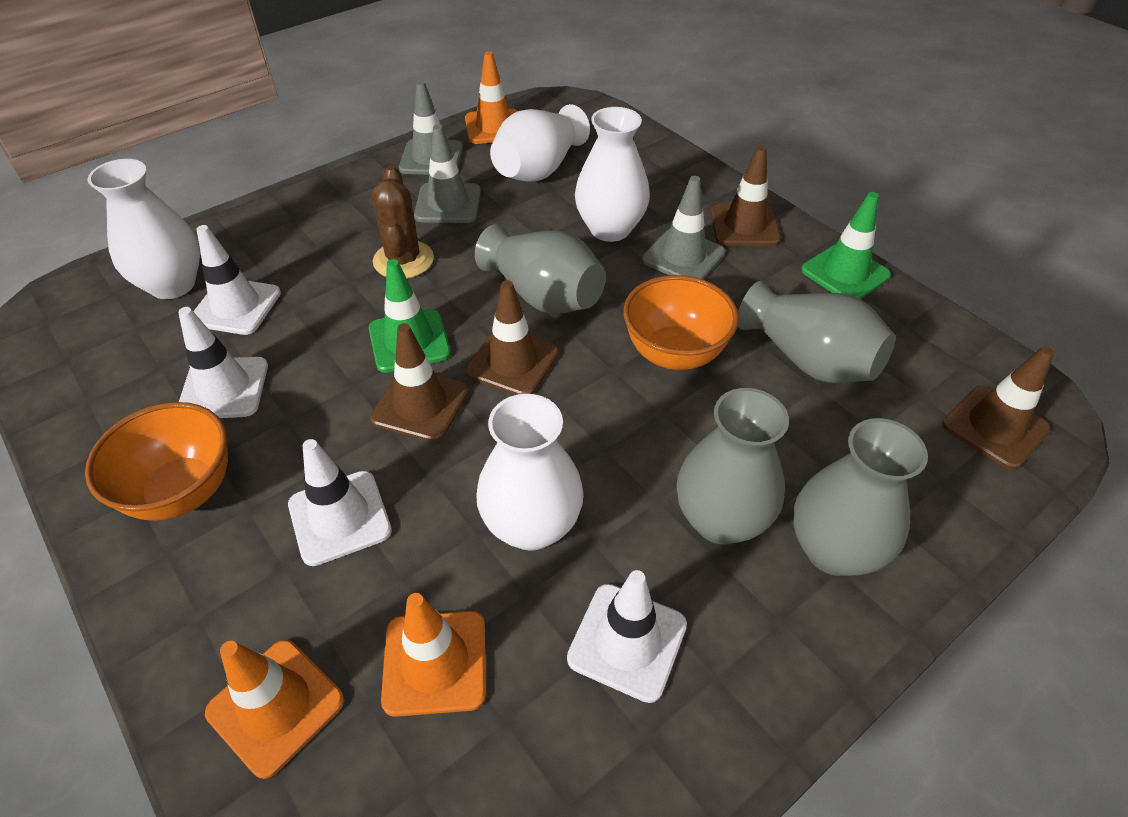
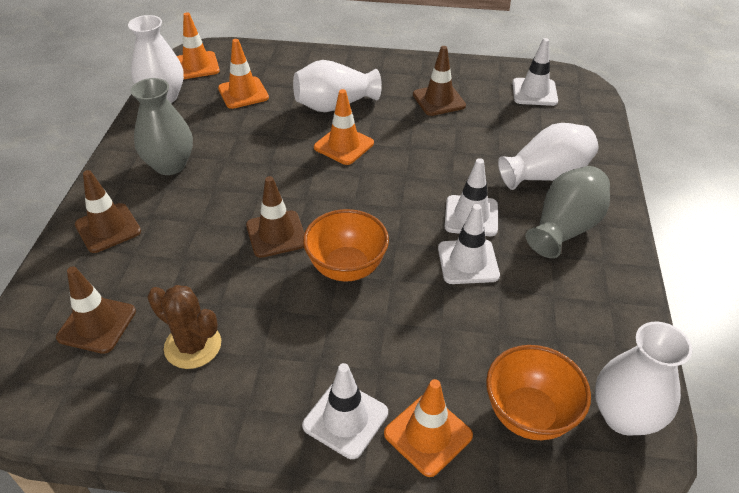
green traffic cone: 2 -> 0
grey traffic cone: 3 -> 0
grey vase: 4 -> 2
orange traffic cone: 3 -> 4

